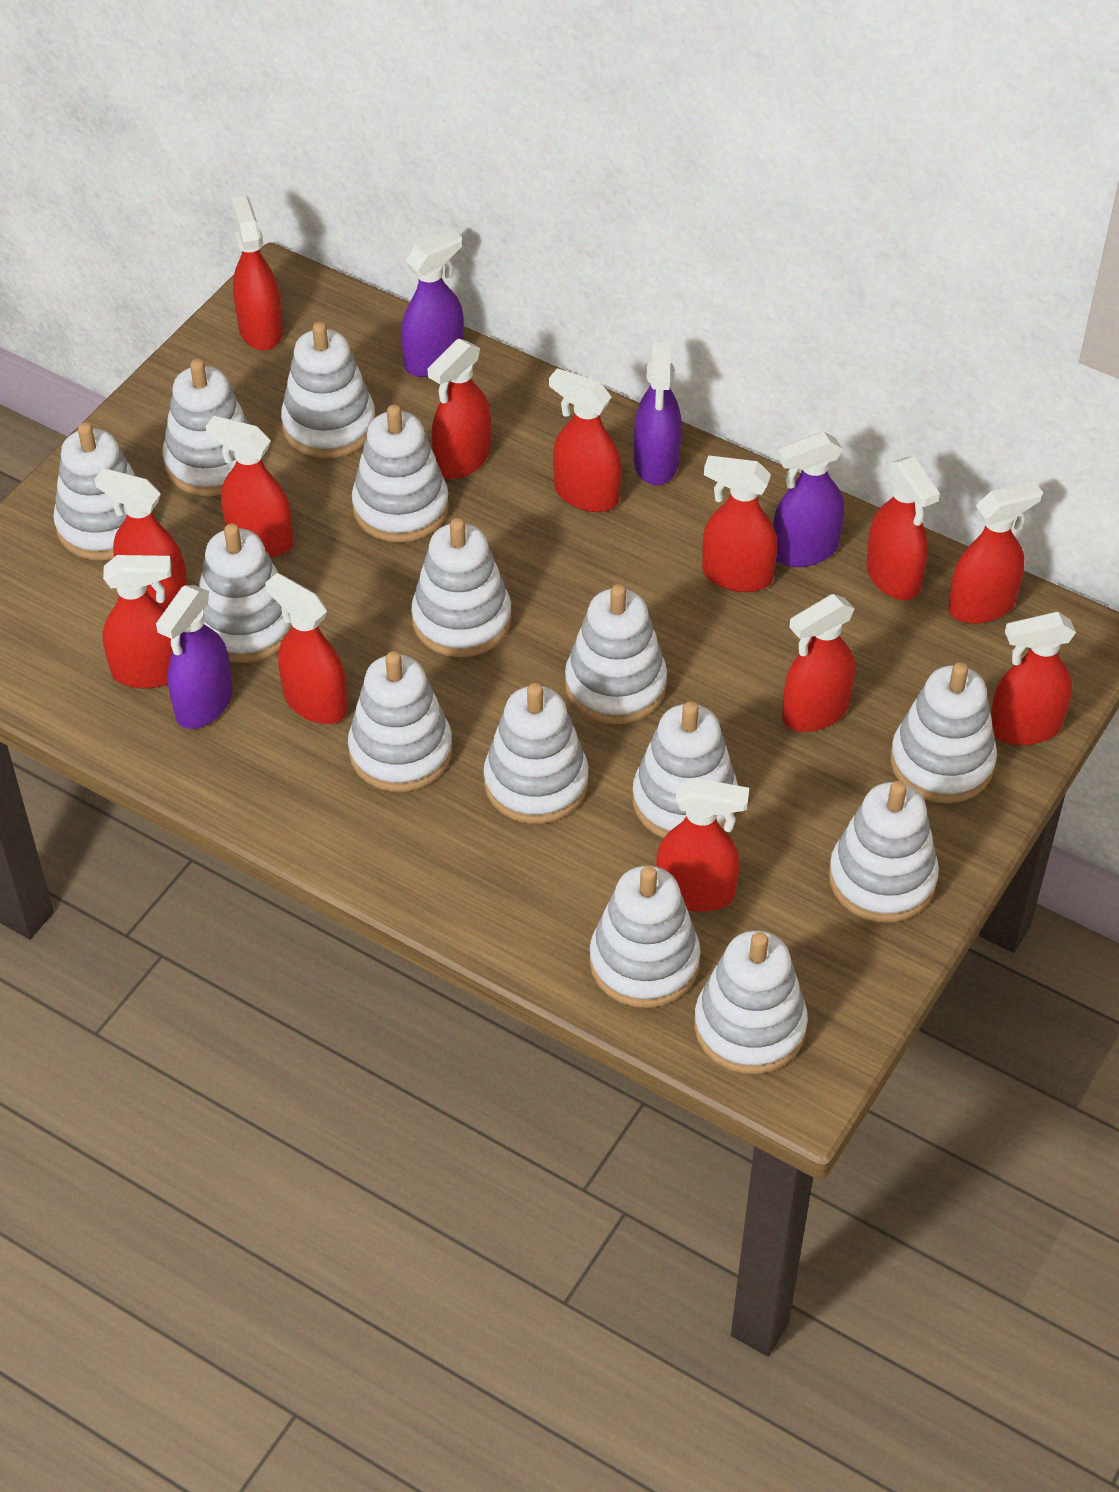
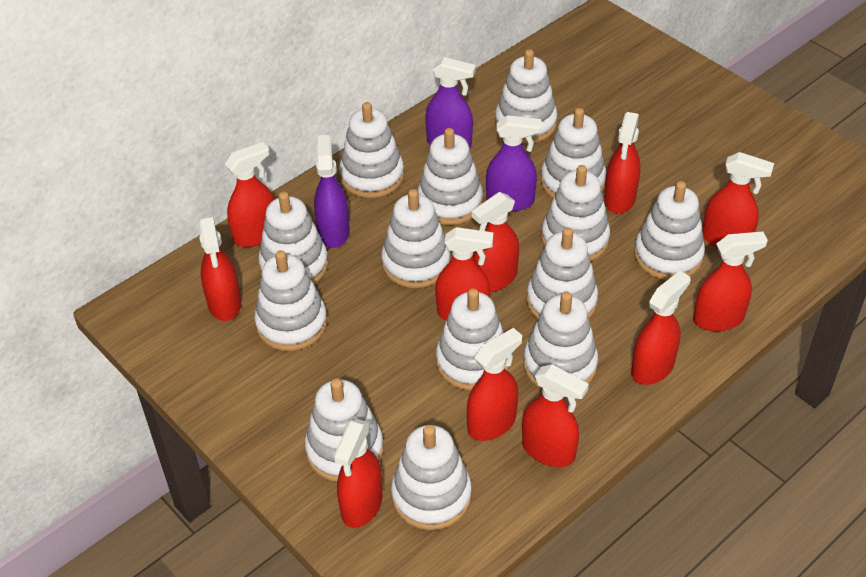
purple spray bottle: 4 -> 3
red spray bottle: 13 -> 11

